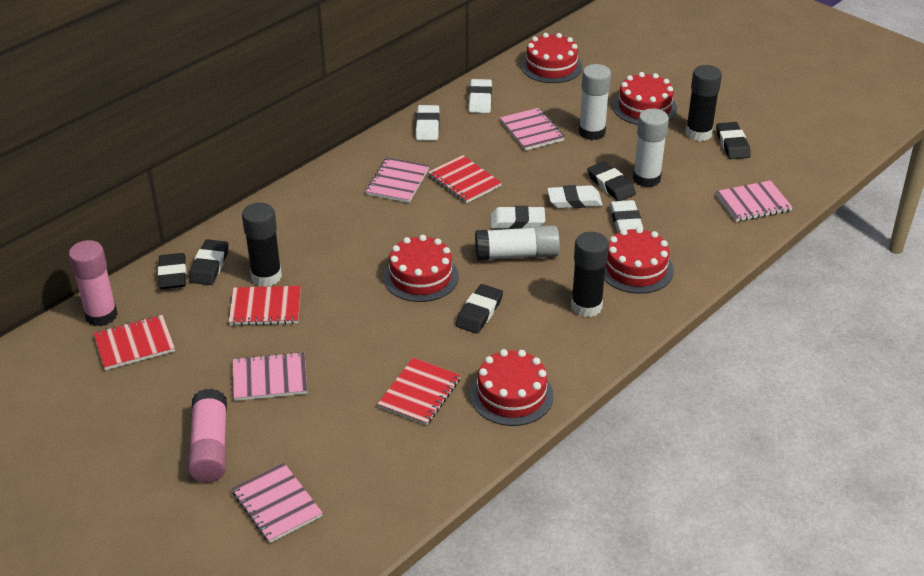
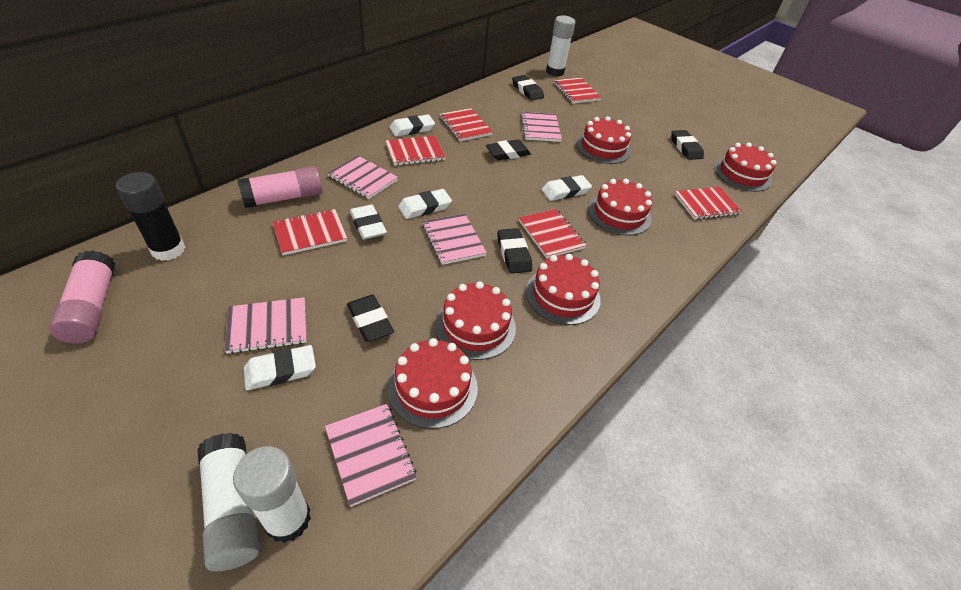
black glue stick: 3 -> 1
red cake: 5 -> 6
red notebook: 4 -> 6

